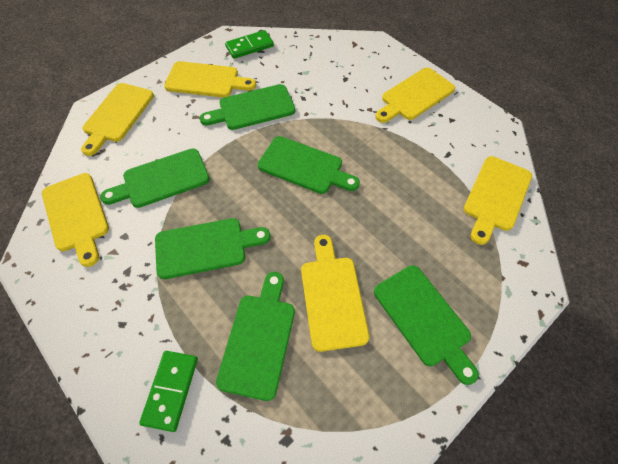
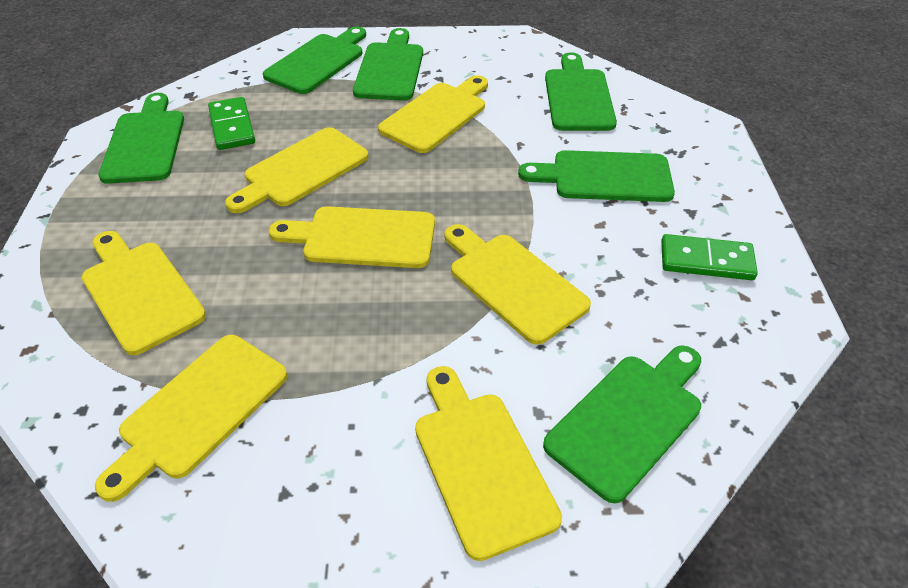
yellow cutting board: 6 -> 7

